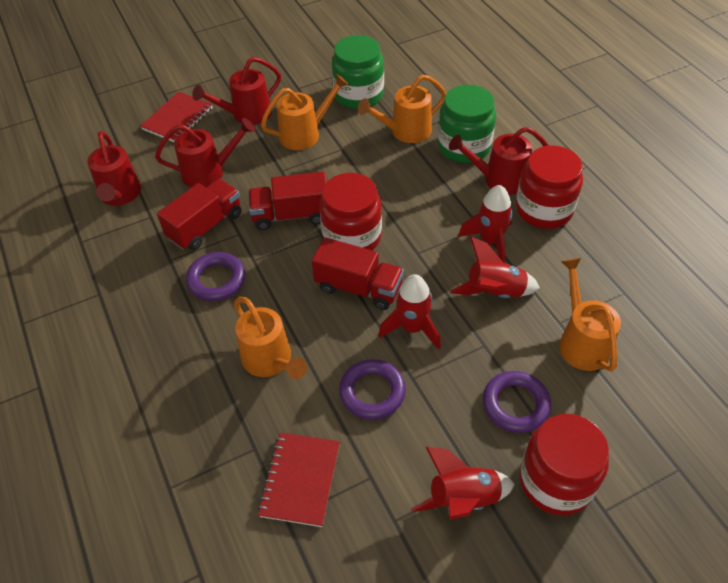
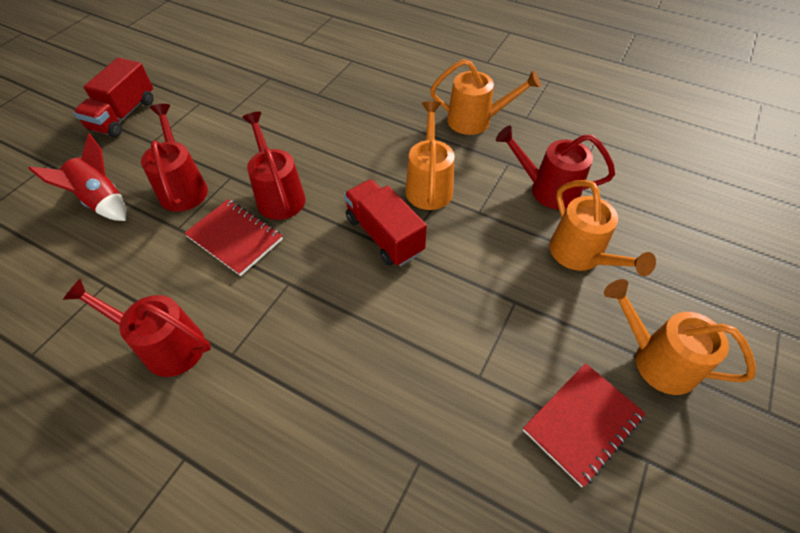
green jar: 2 -> 0
purple ring: 3 -> 0
red jar: 3 -> 0
red rocket: 4 -> 1
red truck: 3 -> 2

